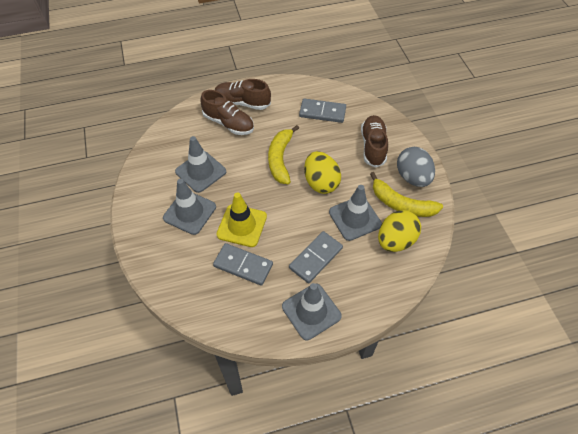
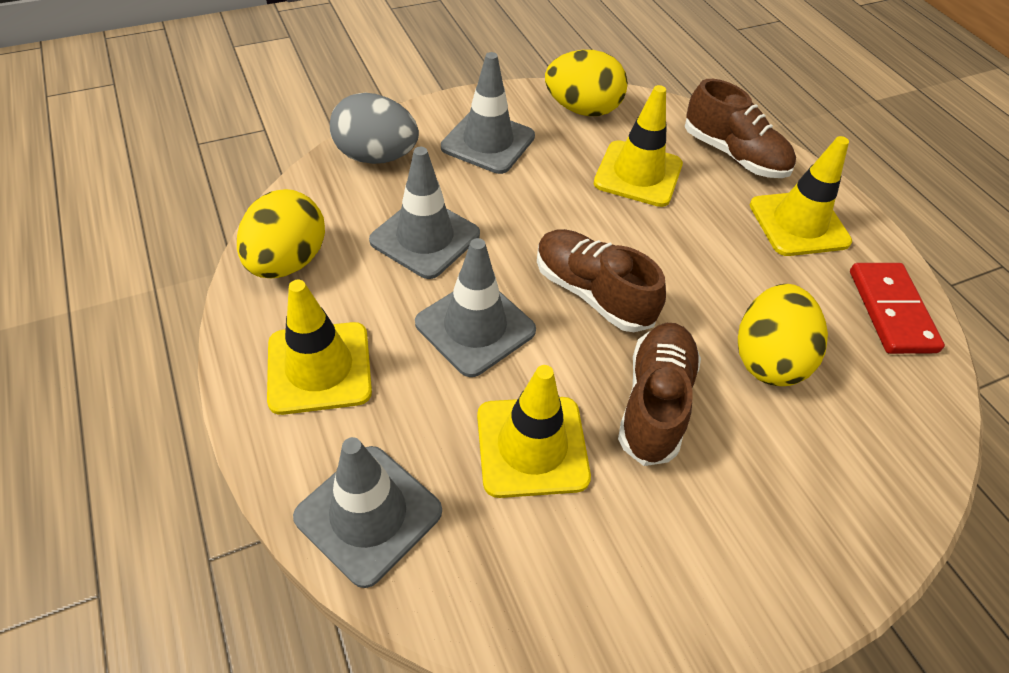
grey domino: 3 -> 0
red domino: 0 -> 1
yellow banana: 2 -> 0
yellow egg: 2 -> 3
yellow traffic cone: 1 -> 4

